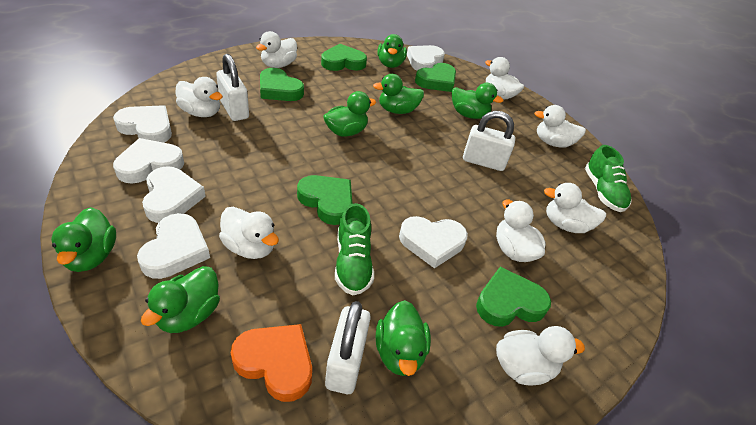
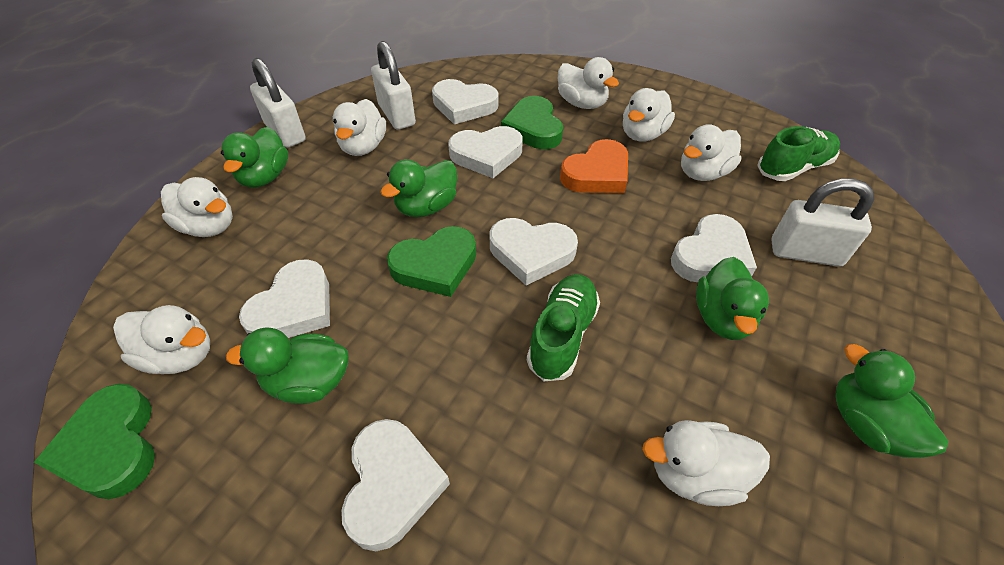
green duck: 7 -> 5
green heart: 5 -> 3
white duck: 8 -> 7

